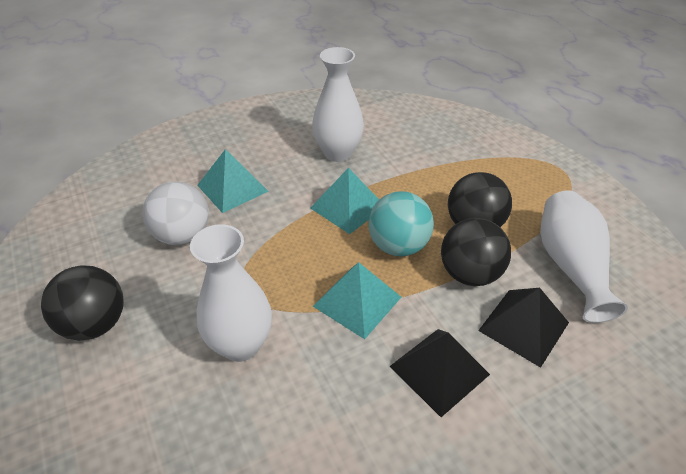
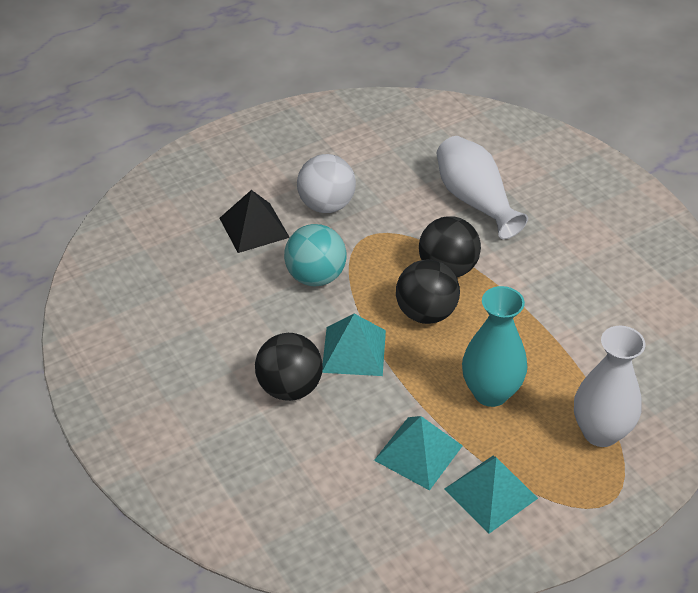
black pyramid: 2 -> 1
turquoise vase: 0 -> 1
white vase: 3 -> 2

